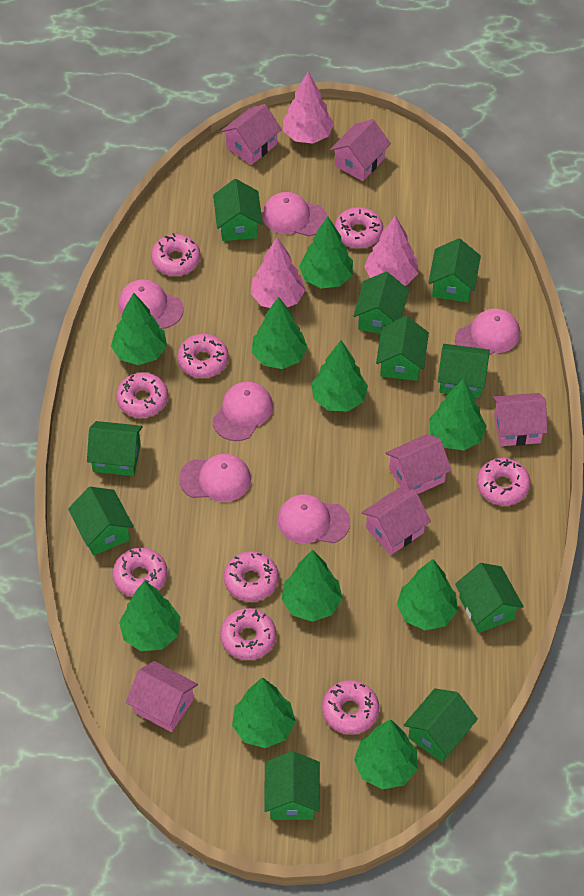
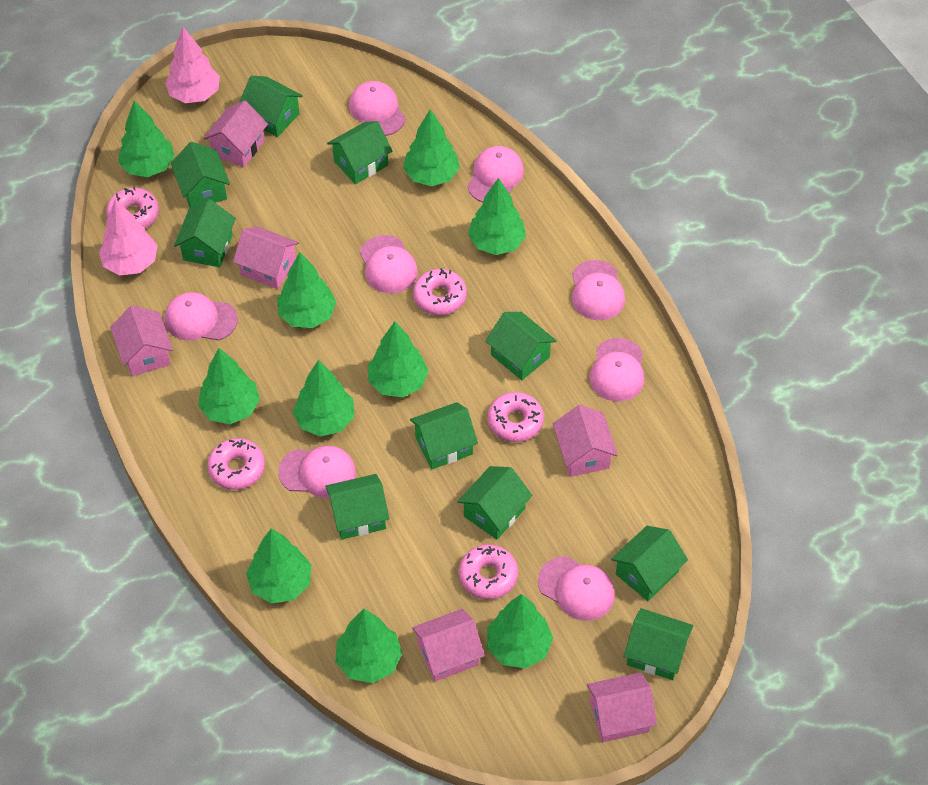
pink cap: 6 -> 8
pink donut: 9 -> 5
pink tree: 3 -> 2

